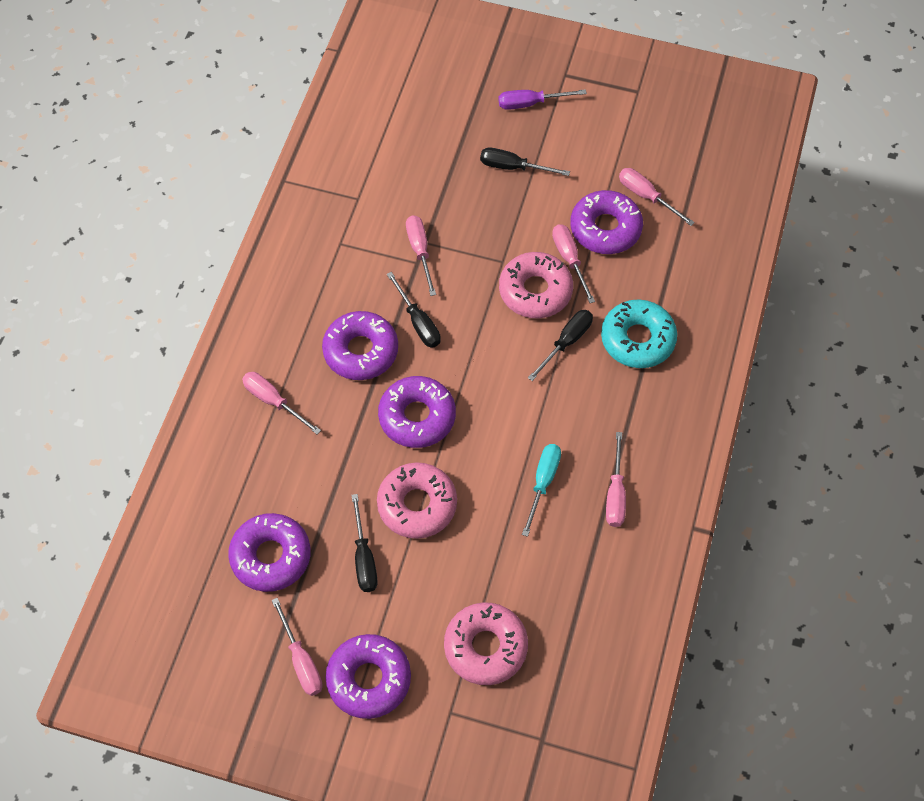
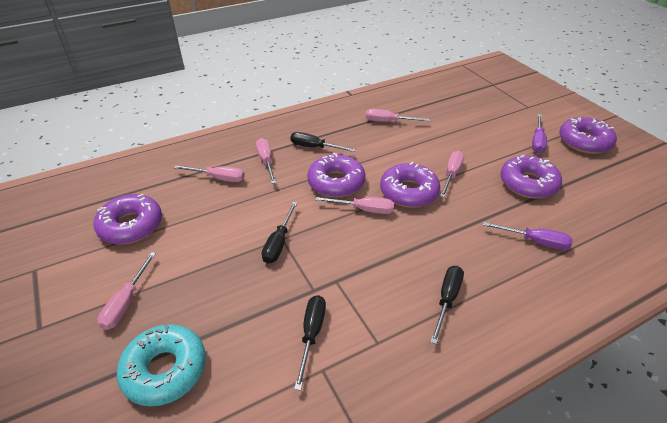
pink donut: 3 -> 0
purple screwdriver: 1 -> 2
turquoise screwdriver: 1 -> 0

